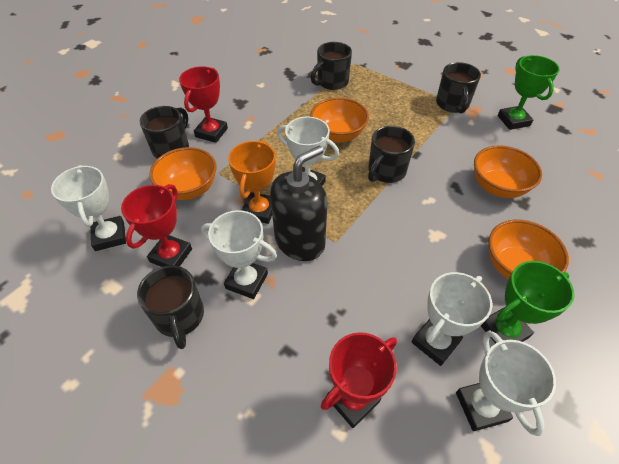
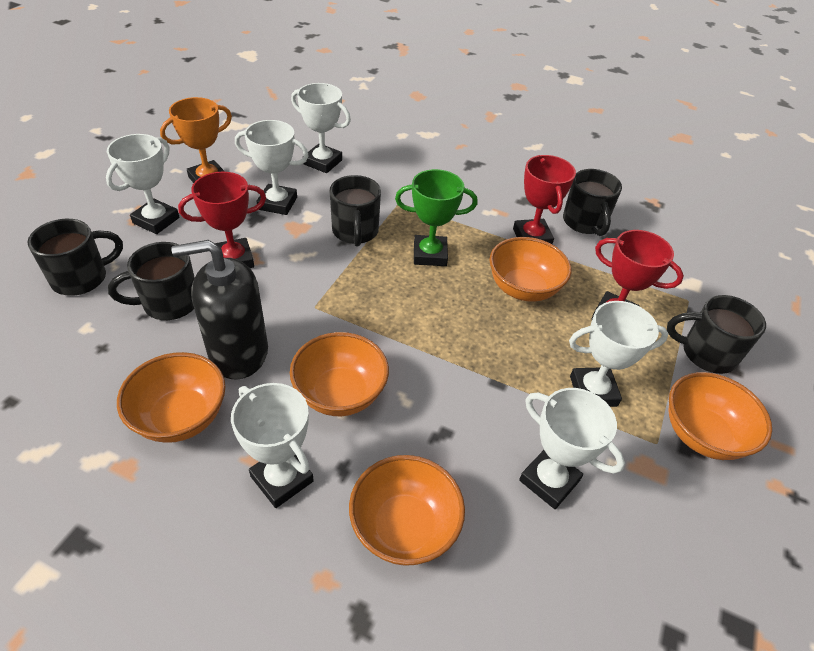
green trophy: 2 -> 1
orange bowl: 4 -> 5
white trophy: 5 -> 6

